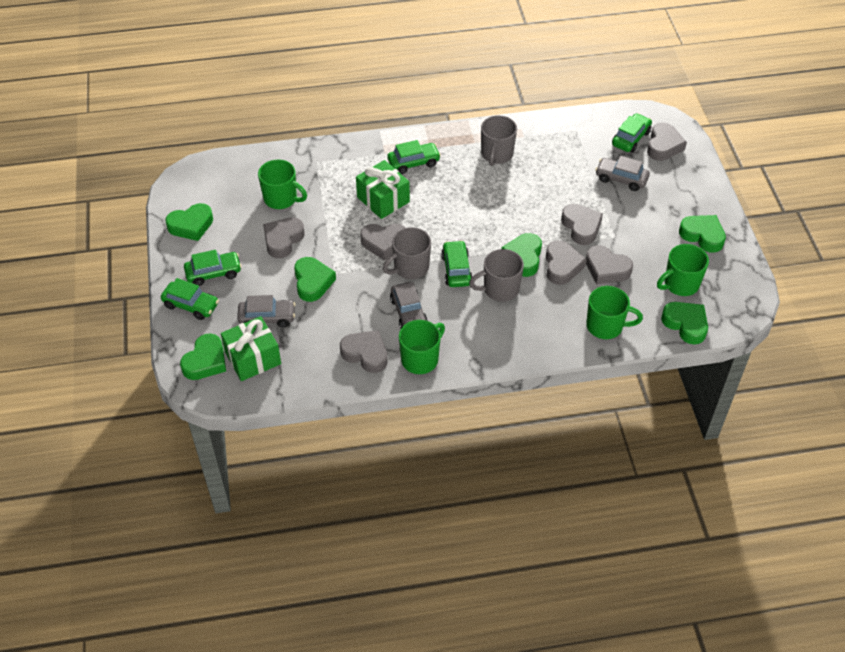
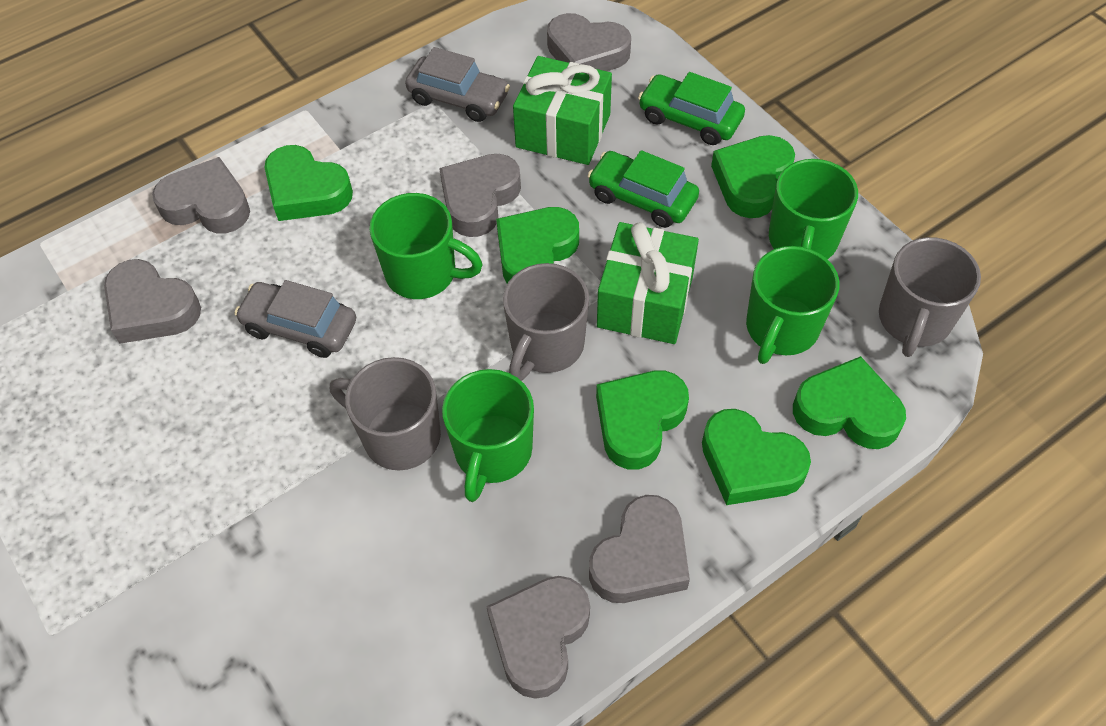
green car: 5 -> 2
grey car: 3 -> 2
grey heart: 7 -> 6

